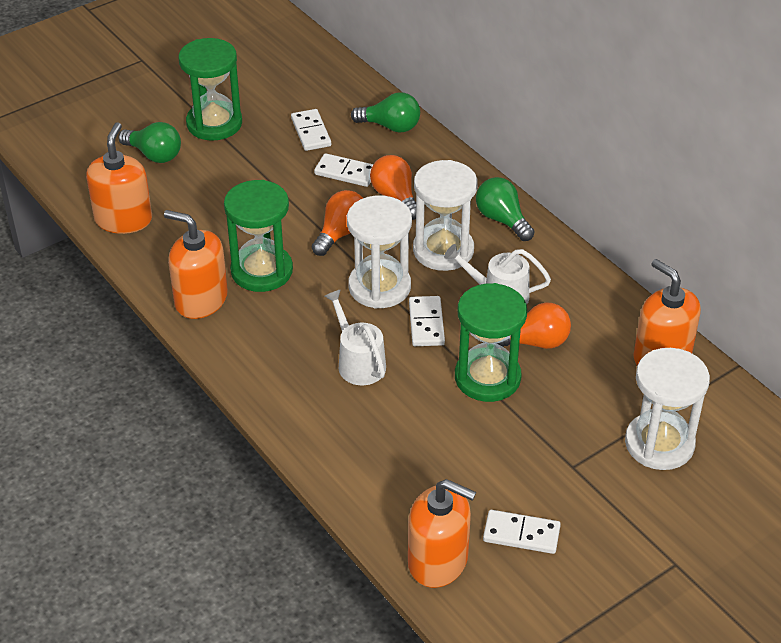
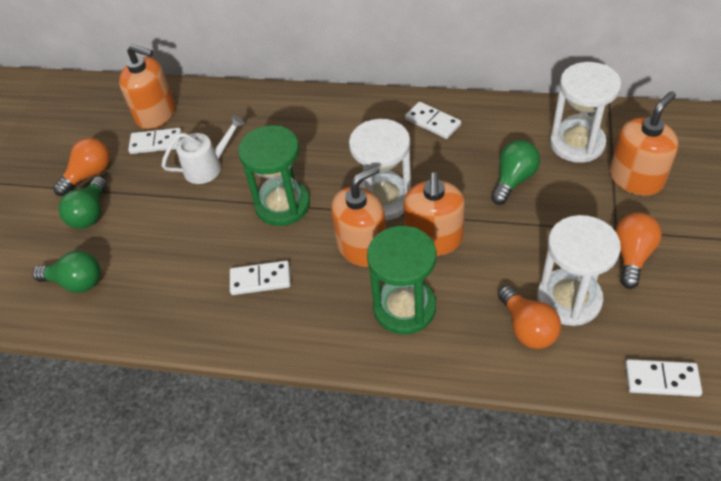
green hourglass: 3 -> 2
white watering can: 2 -> 1

